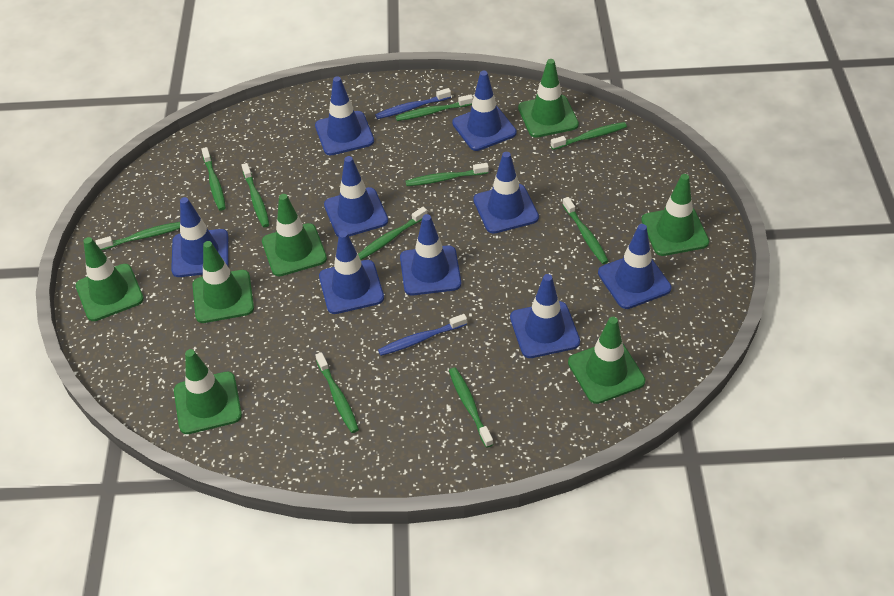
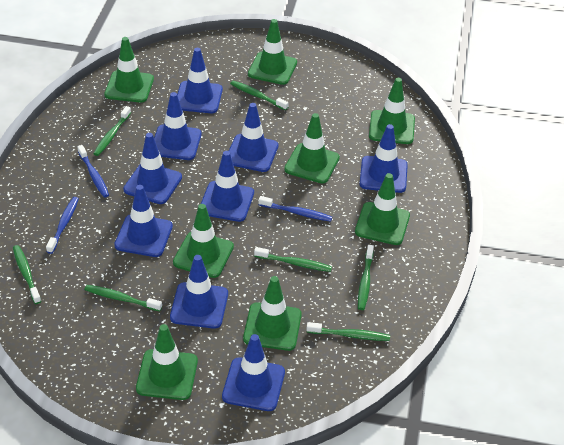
blue toothbrush: 2 -> 3
green toothbrush: 10 -> 7
green traffic cone: 7 -> 8

